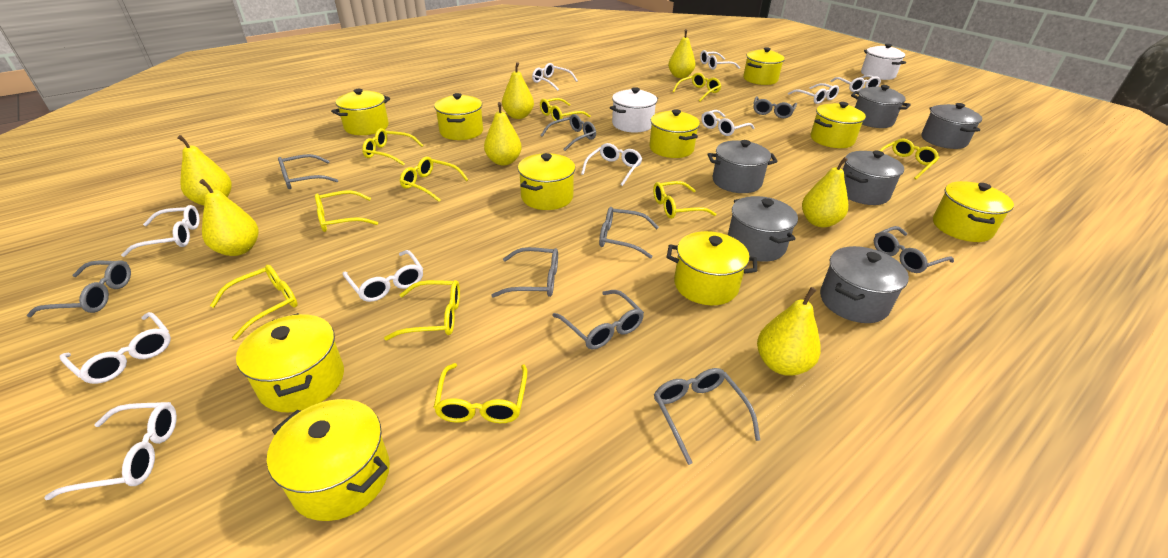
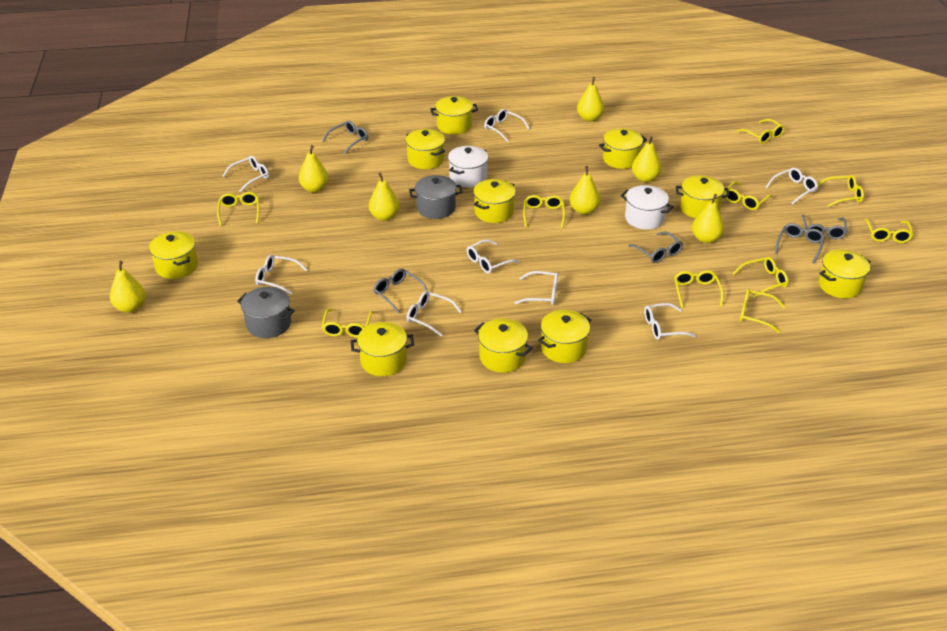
grey glasses: 9 -> 5
grey pot: 6 -> 2
white glasses: 10 -> 8

